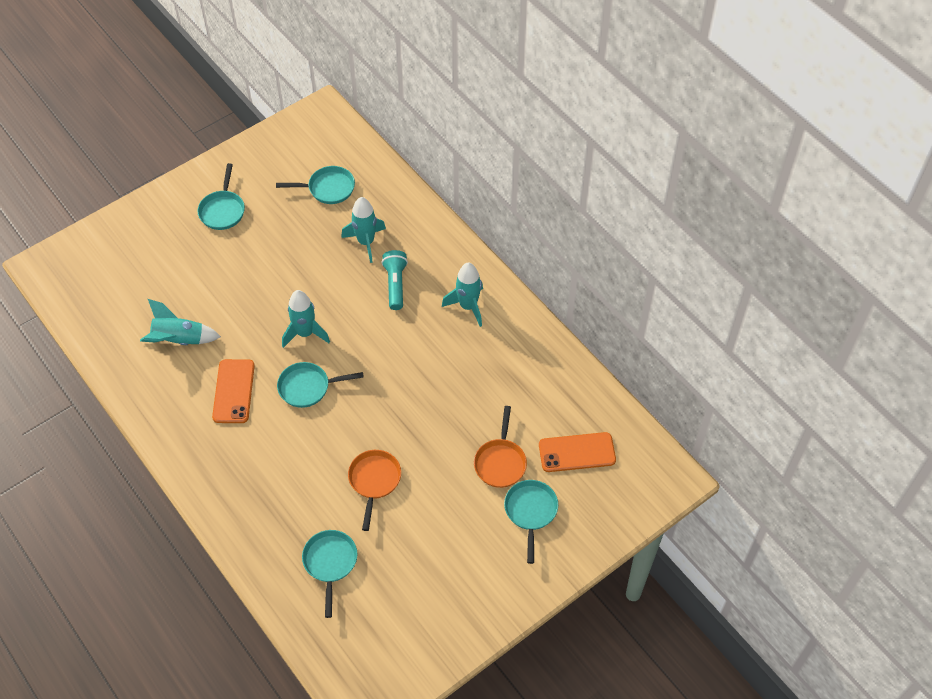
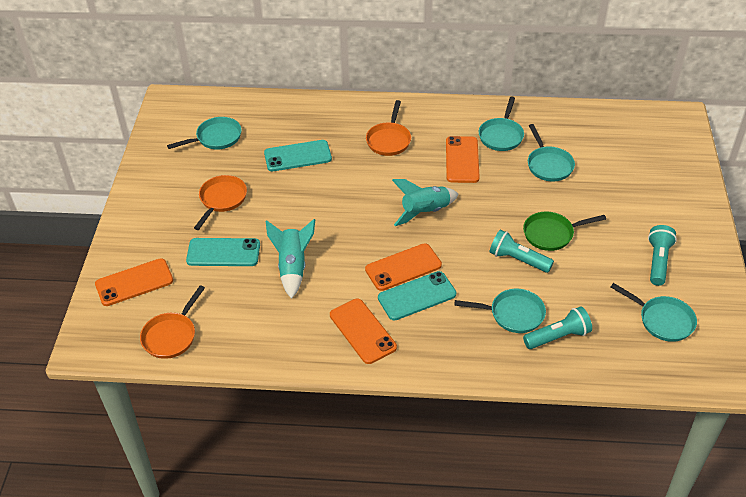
green pan: 0 -> 1
orange pan: 2 -> 3
orange phone: 2 -> 4
turquoise flashlight: 1 -> 3
turquoise phone: 0 -> 3
turquoise rocket: 4 -> 2

